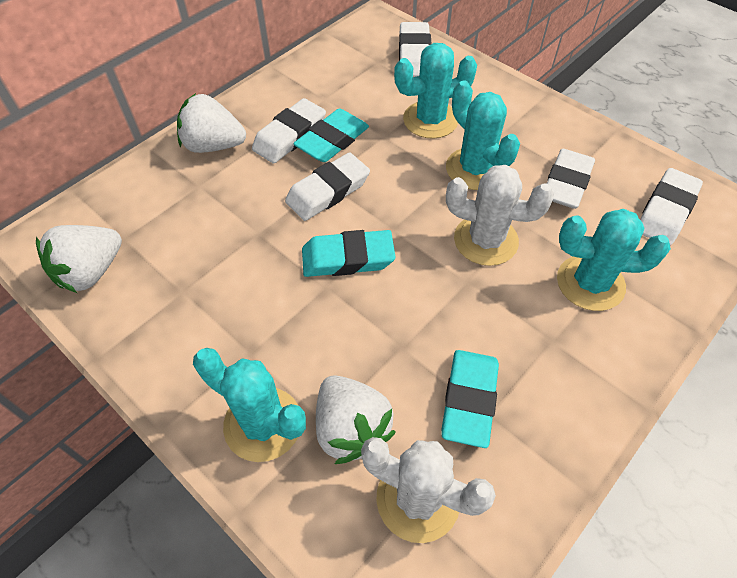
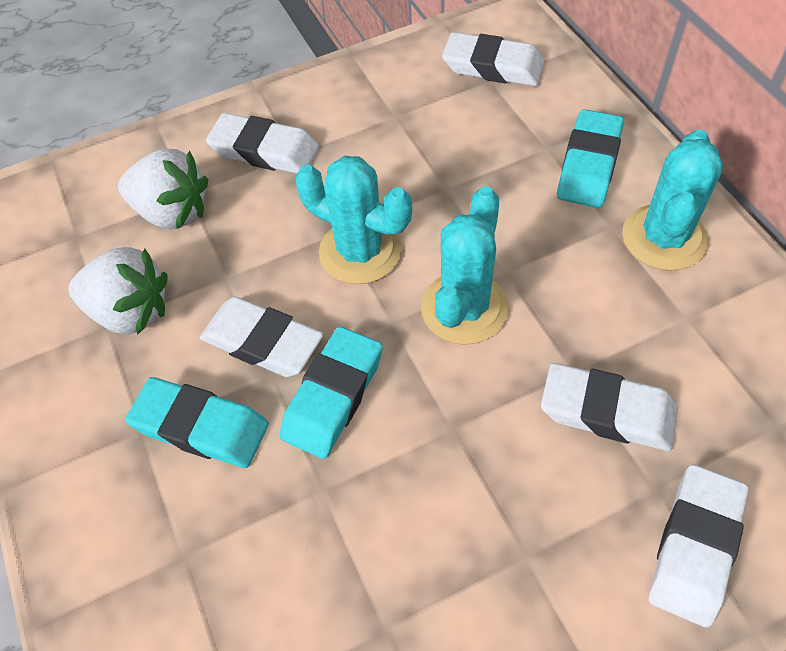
turquoise cactus: 4 -> 3
white cactus: 2 -> 0
white strawberry: 3 -> 2

